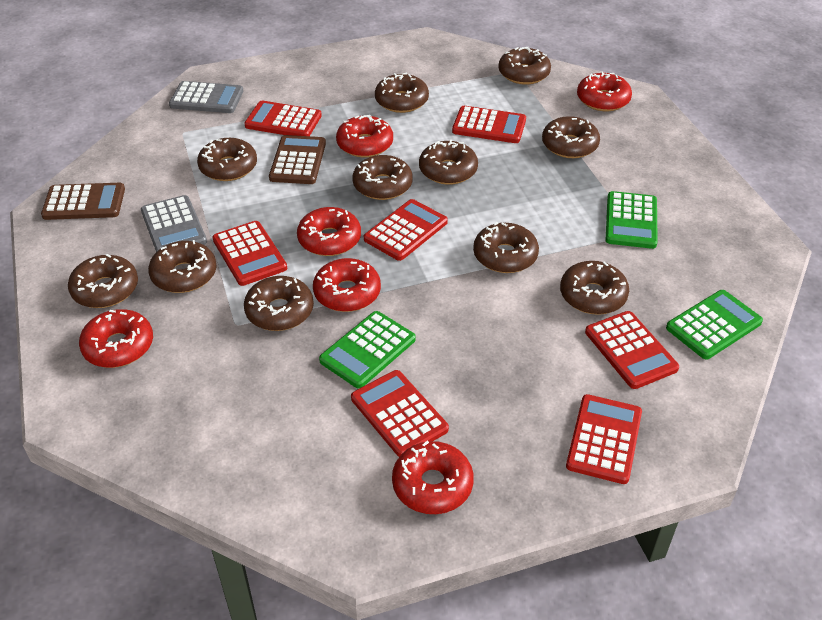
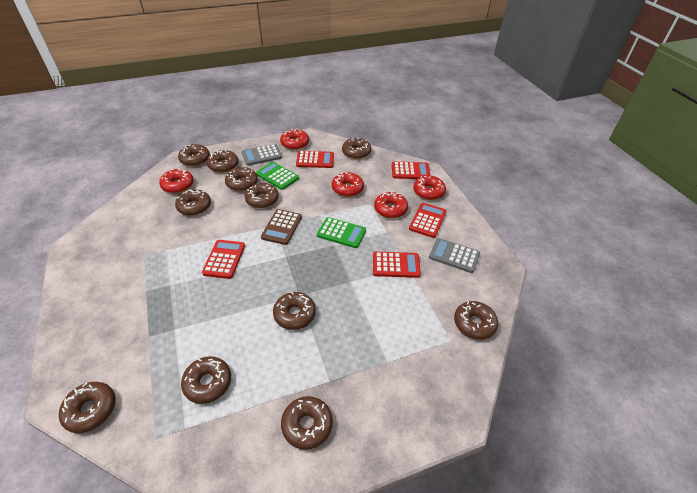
brown calculator: 2 -> 1
green calculator: 3 -> 2
red calculator: 7 -> 5
red donut: 6 -> 5

